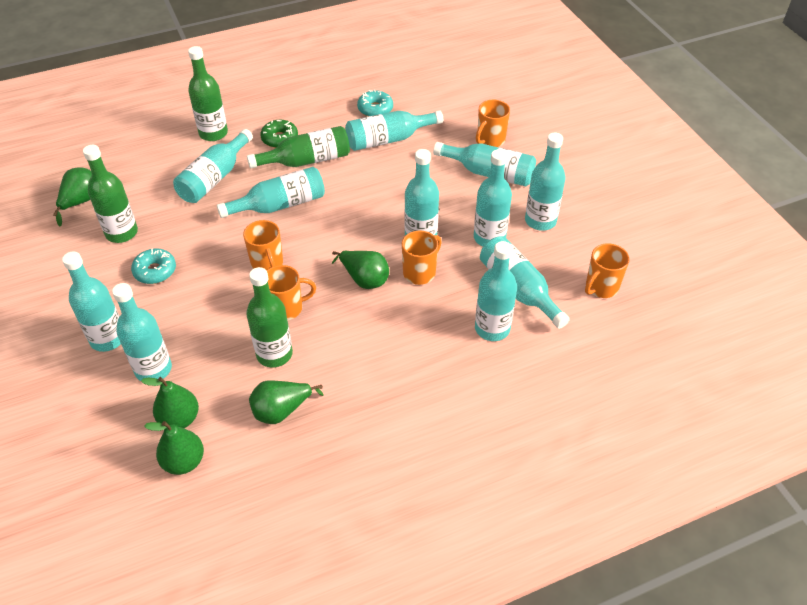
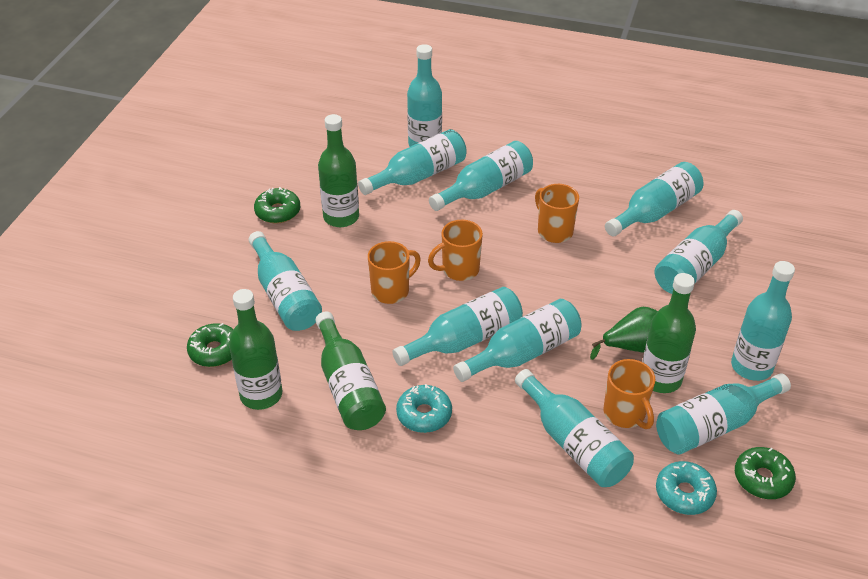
green donut: 1 -> 3
green pear: 5 -> 1
orange mug: 5 -> 4

